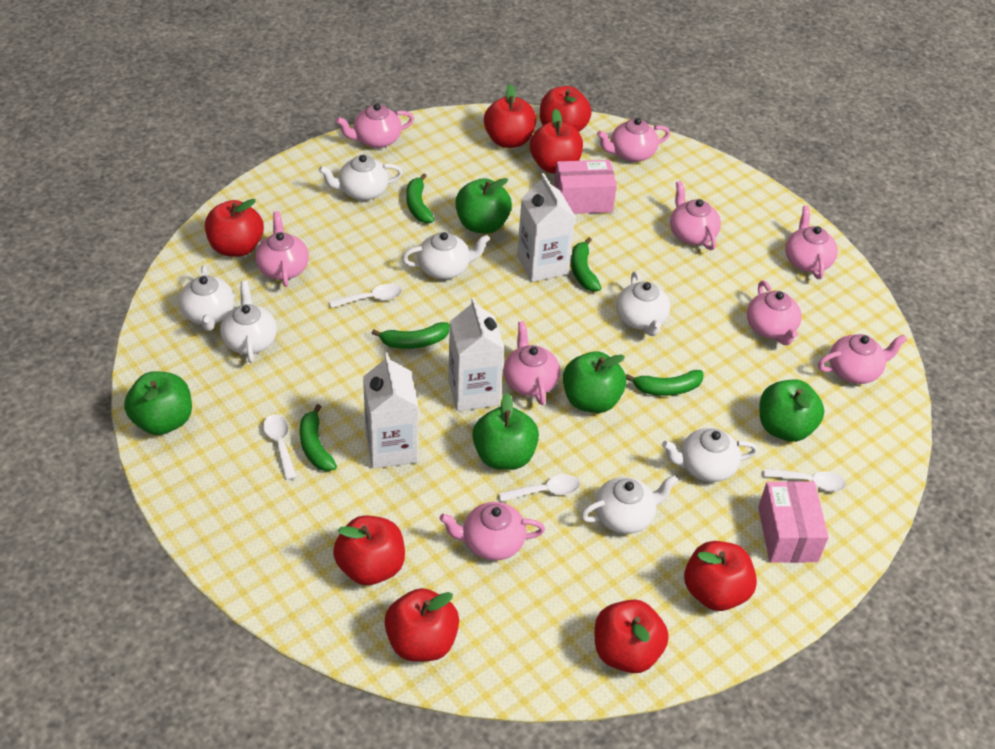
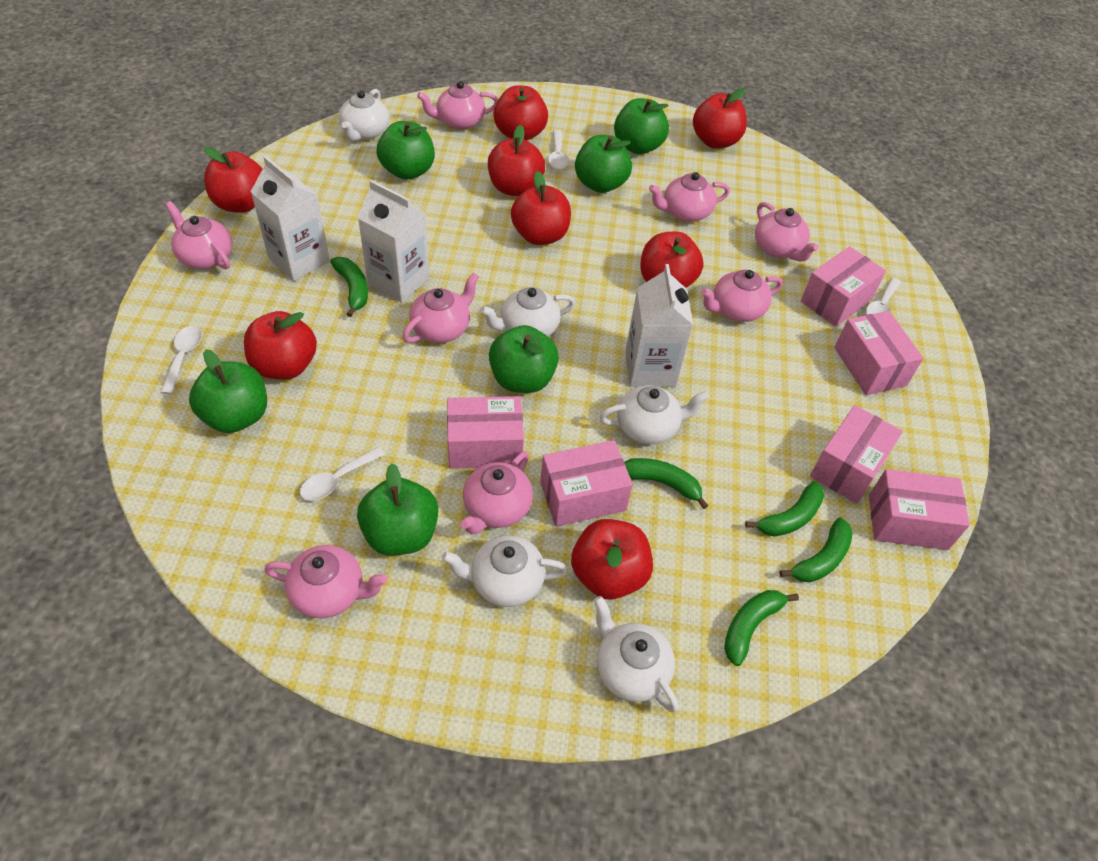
green apple: 5 -> 6
pink box: 2 -> 6
pink teapot: 9 -> 8
white teapot: 7 -> 5

